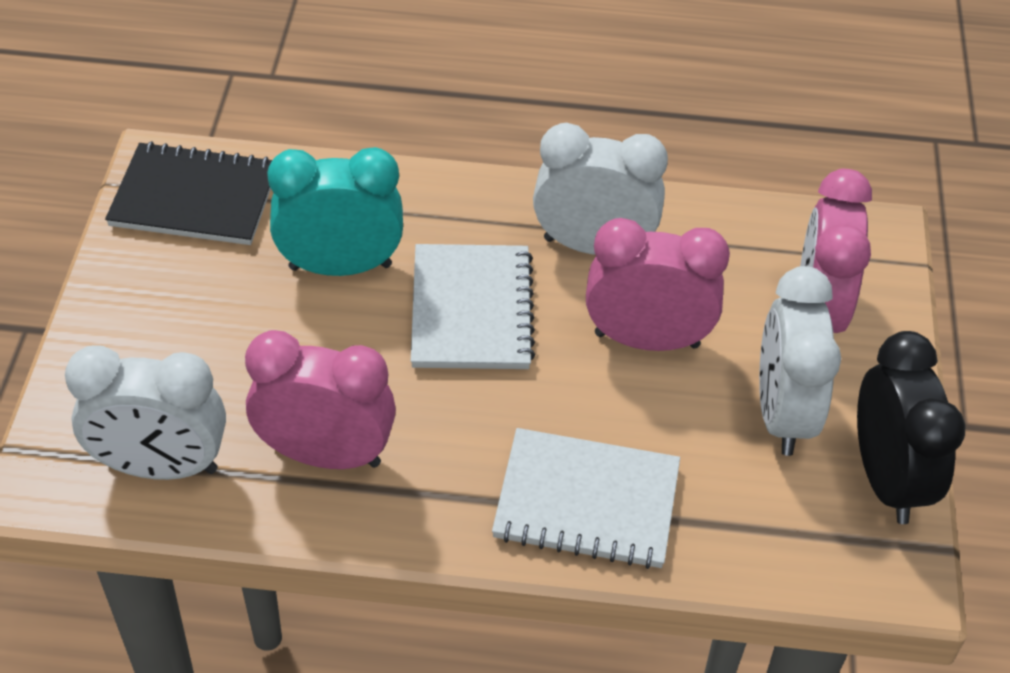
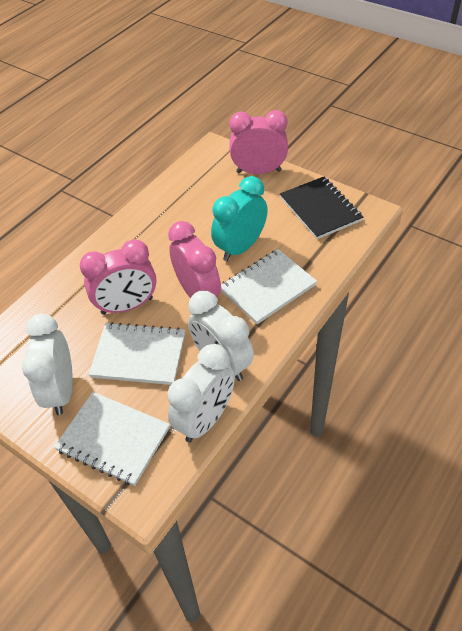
black clock: 1 -> 0
white notebook: 2 -> 3

